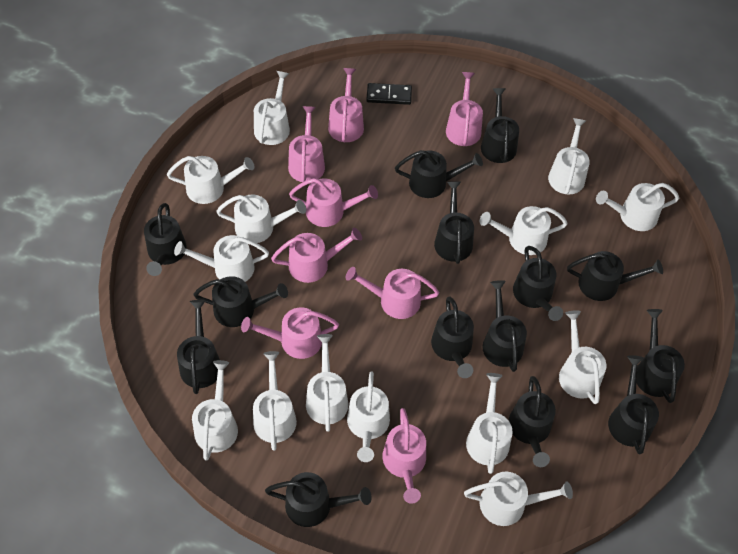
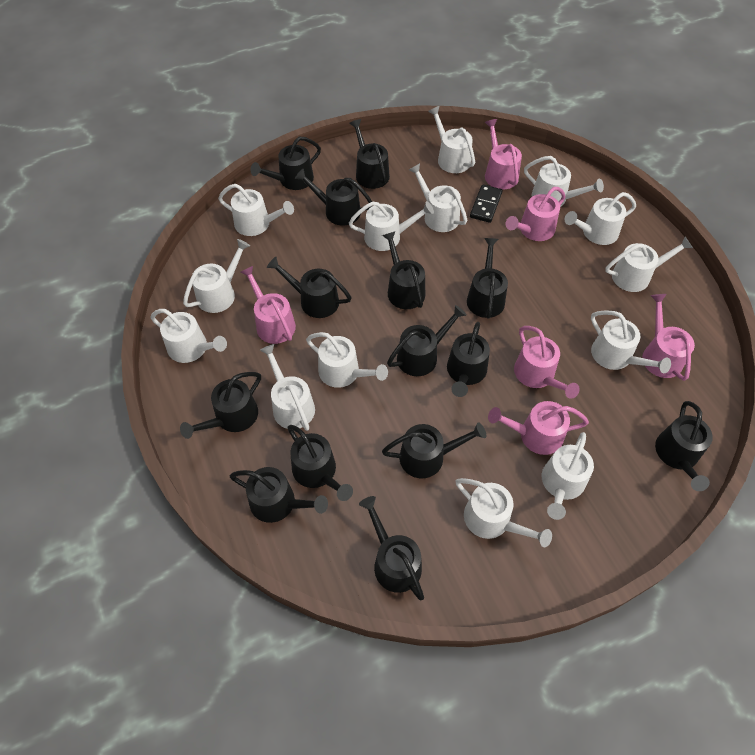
pink watering can: 8 -> 6

